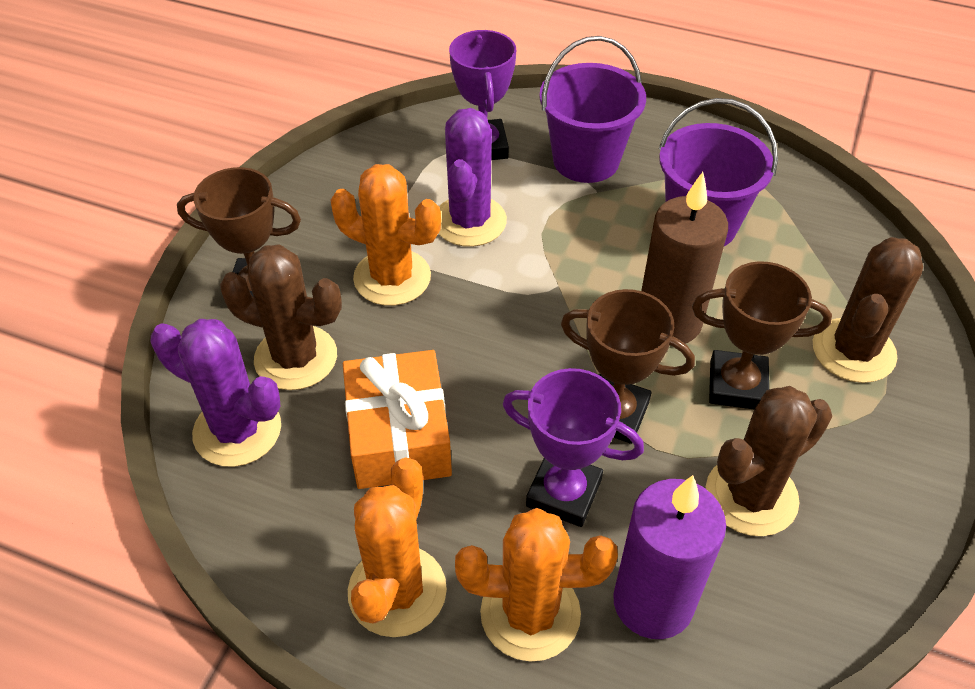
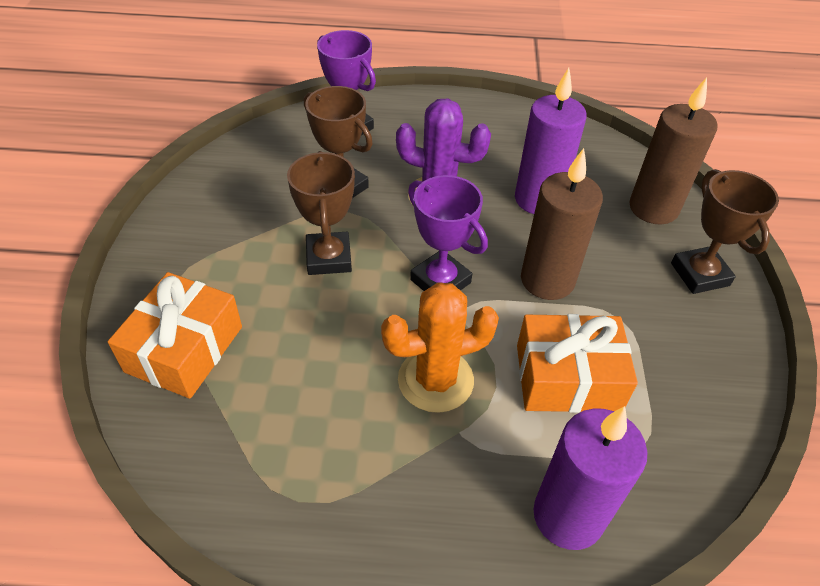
brown cactus: 3 -> 0
brown candle: 1 -> 2
orange cactus: 3 -> 1
orange gift: 1 -> 2
purple bucket: 2 -> 0
purple cactus: 2 -> 1
purple candle: 1 -> 2

